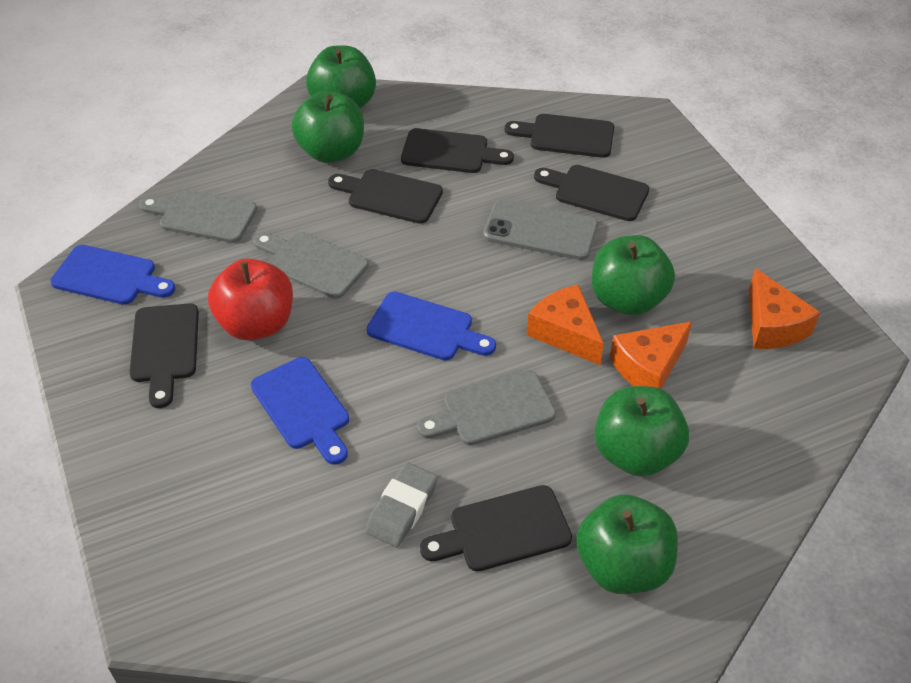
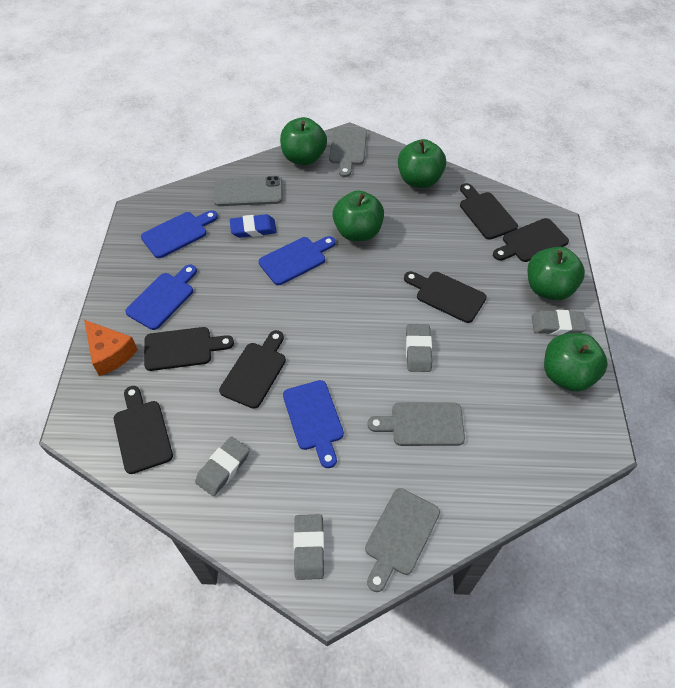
blue cutting board: 3 -> 4
blue eraser: 0 -> 1
grey eraser: 1 -> 4
orange cheese: 3 -> 1
red apple: 1 -> 0

